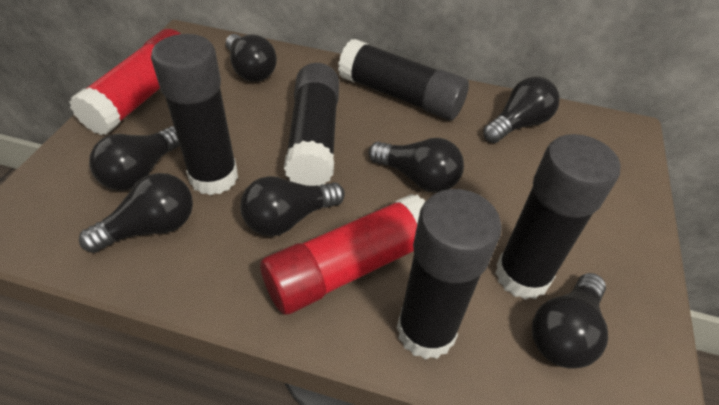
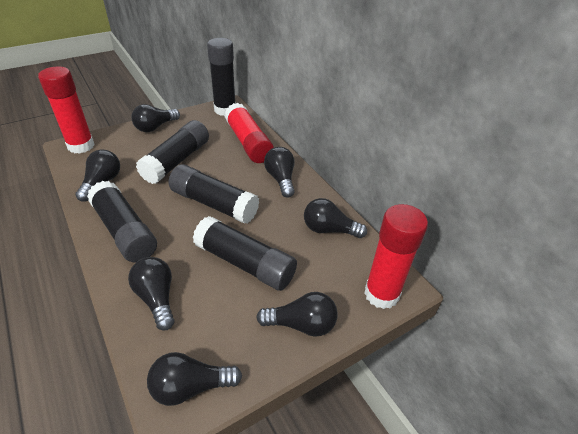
red glue stick: 2 -> 3

